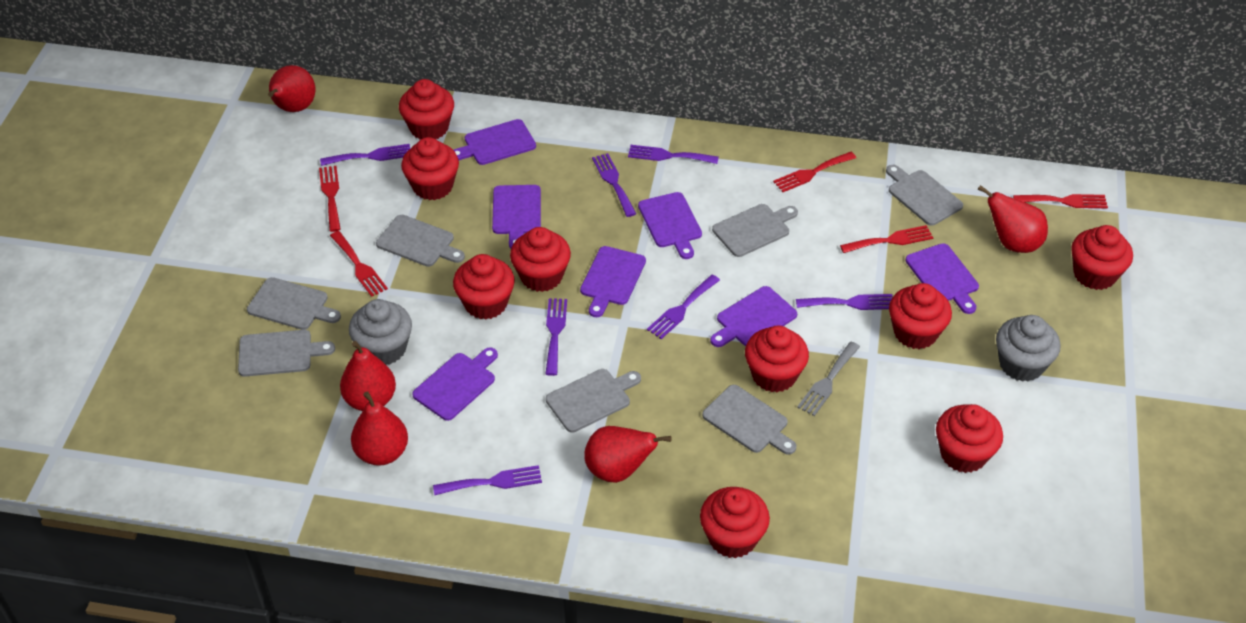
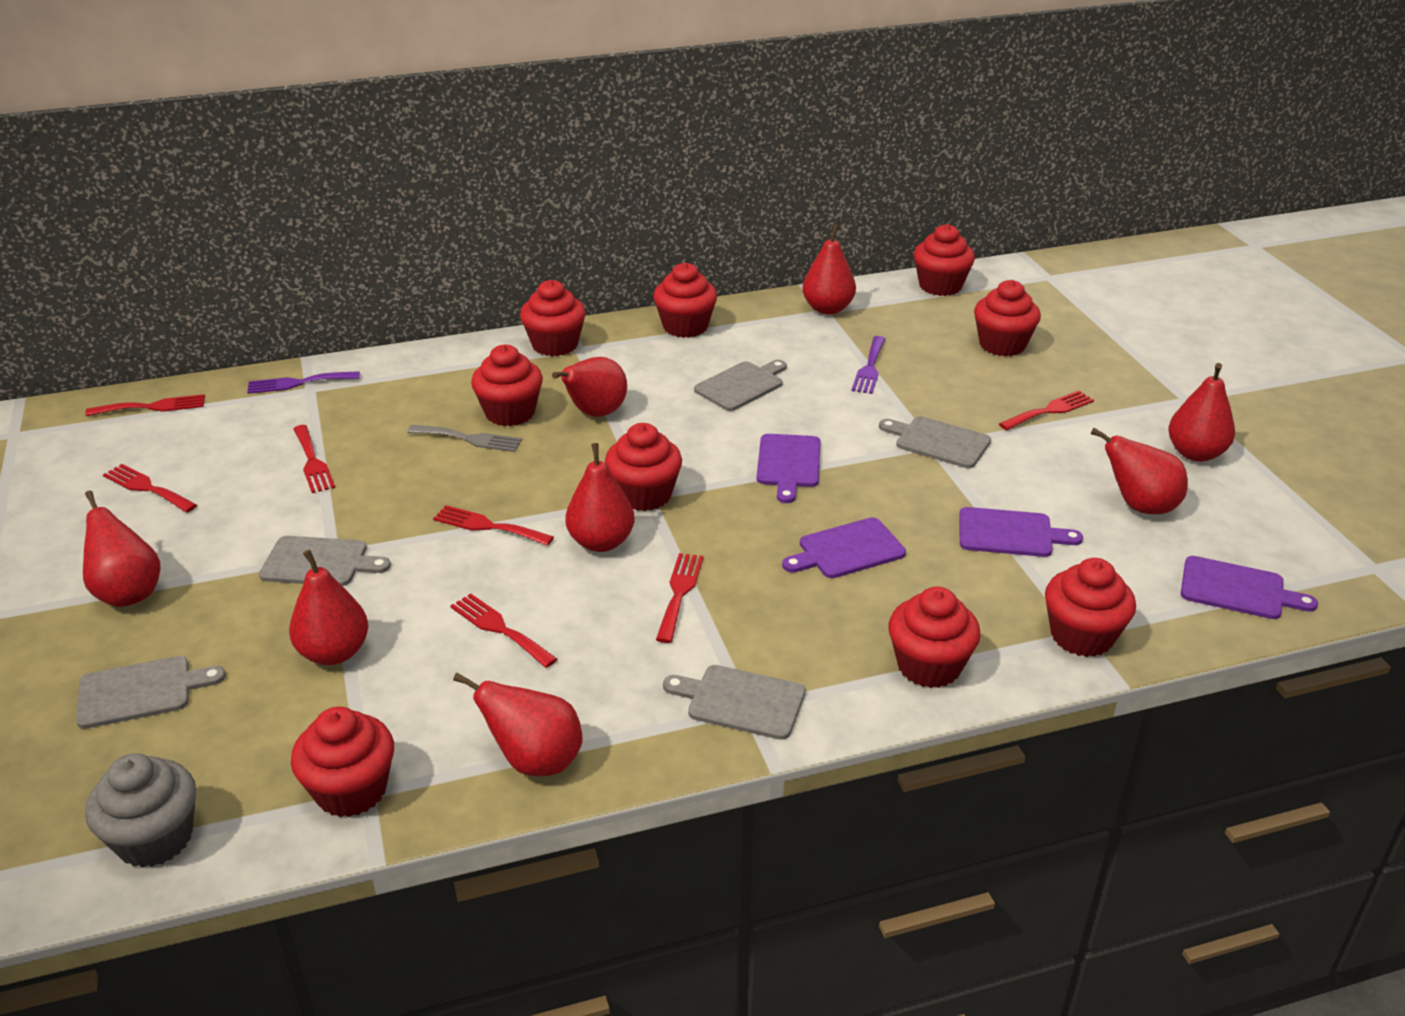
grey cupcake: 2 -> 1
grey cutting board: 7 -> 5
purple cutting board: 7 -> 4
purple fork: 7 -> 2
red fork: 5 -> 7
red pear: 5 -> 8

